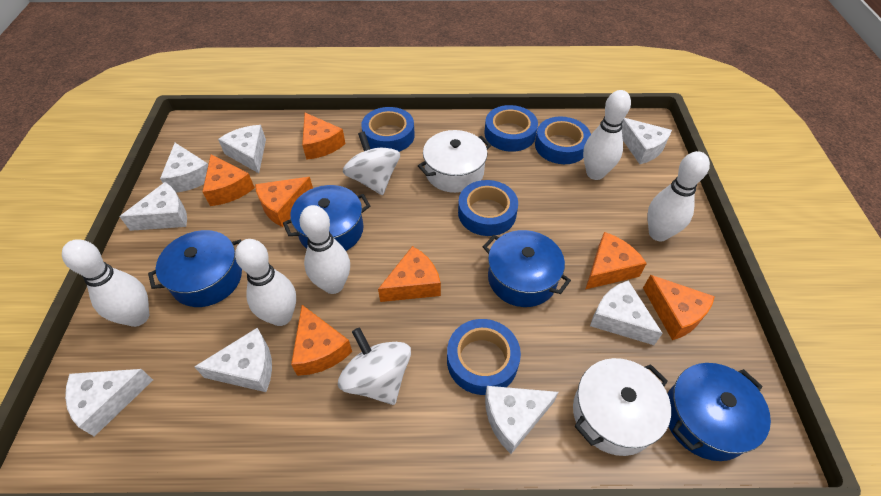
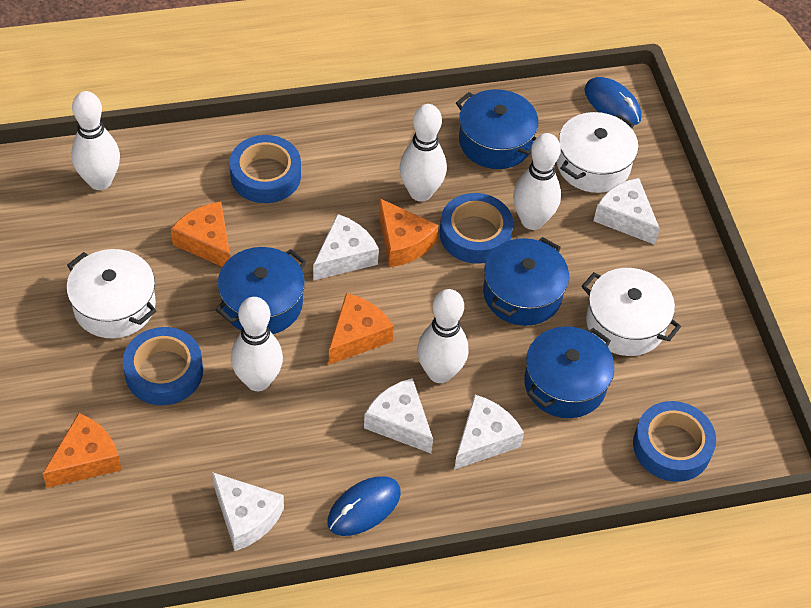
blue mouse: 0 -> 2
blue tape: 5 -> 4
orange cheese: 7 -> 4
white cheese: 8 -> 5
white pot: 2 -> 3
white spinning top: 2 -> 0

